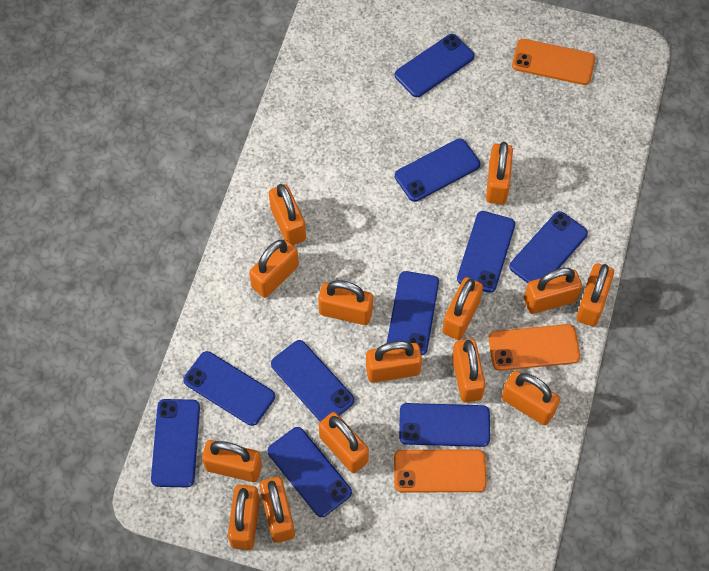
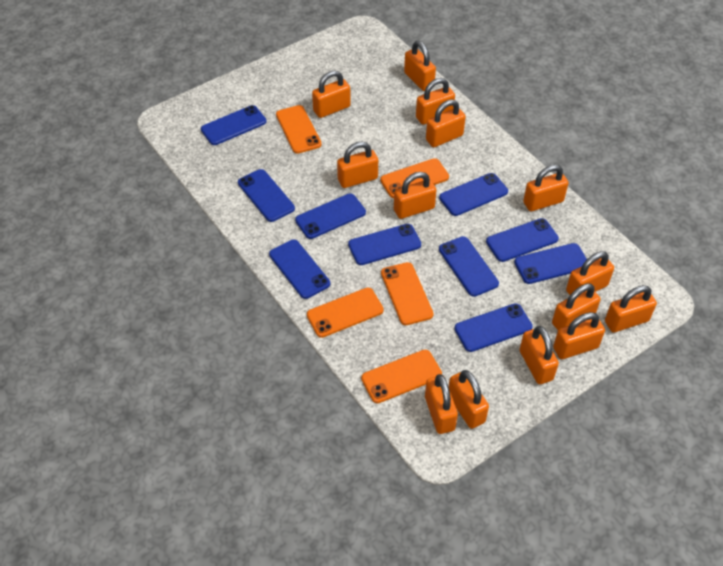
orange phone: 3 -> 5

